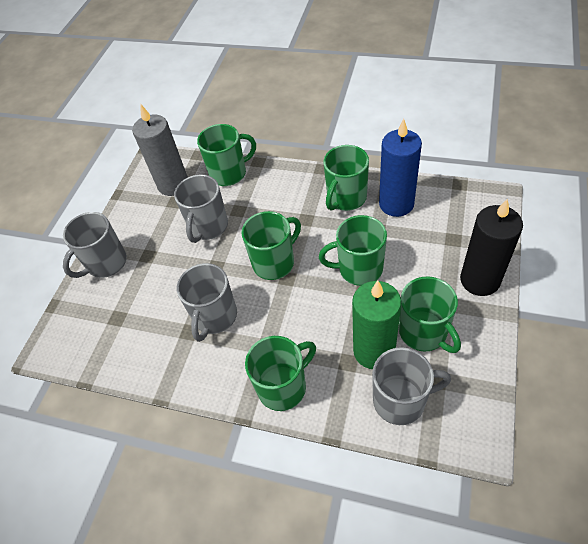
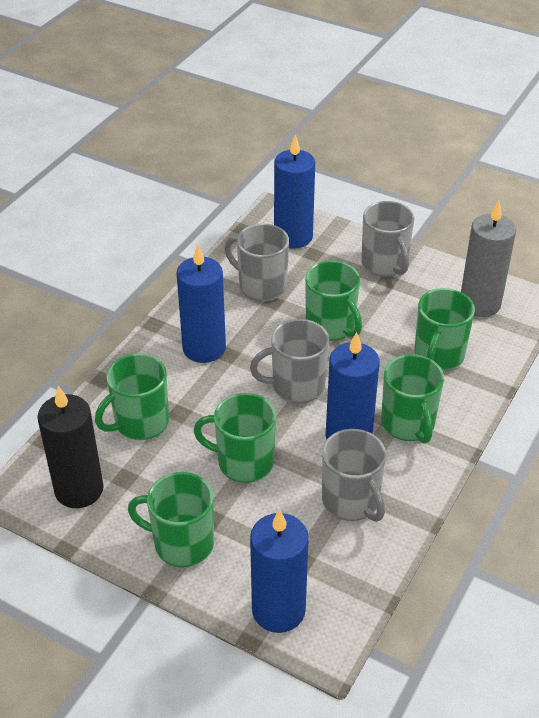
blue candle: 1 -> 4
green candle: 1 -> 0

